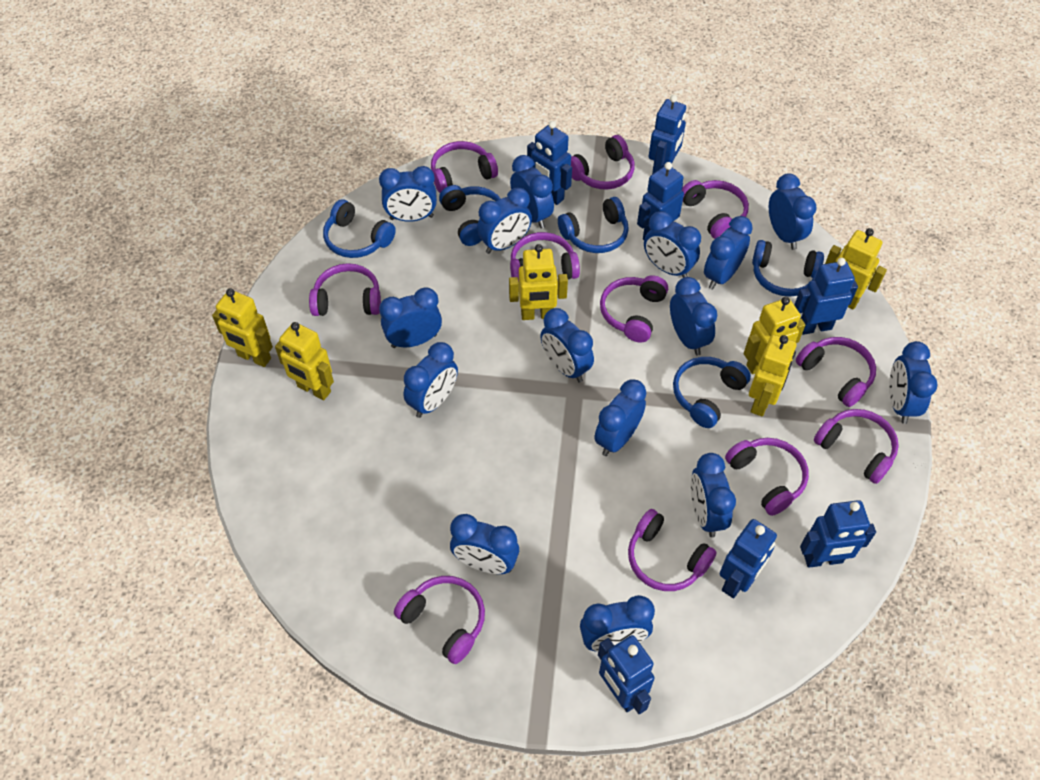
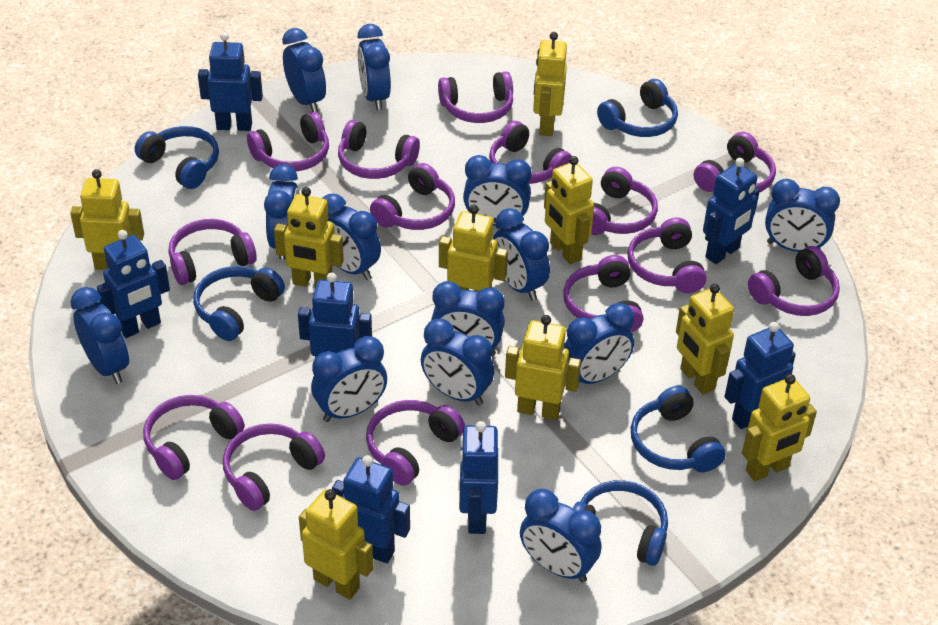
blue clock: 15 -> 13
purple headphones: 11 -> 14
yellow robot: 6 -> 9

